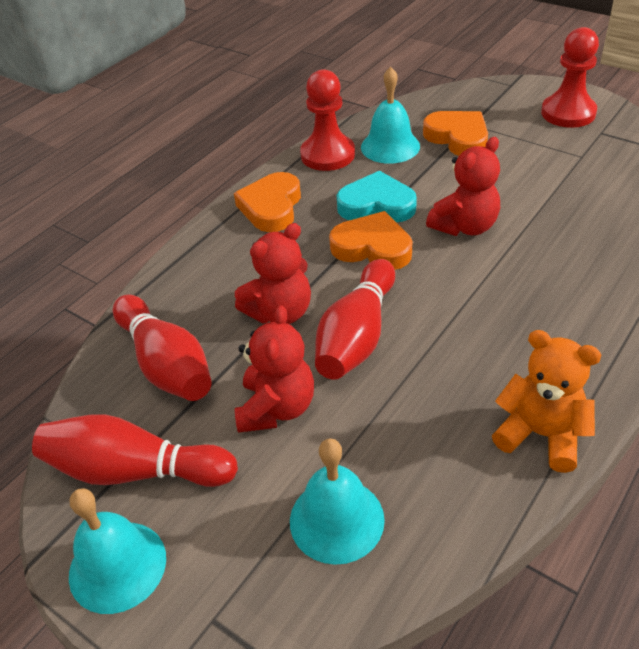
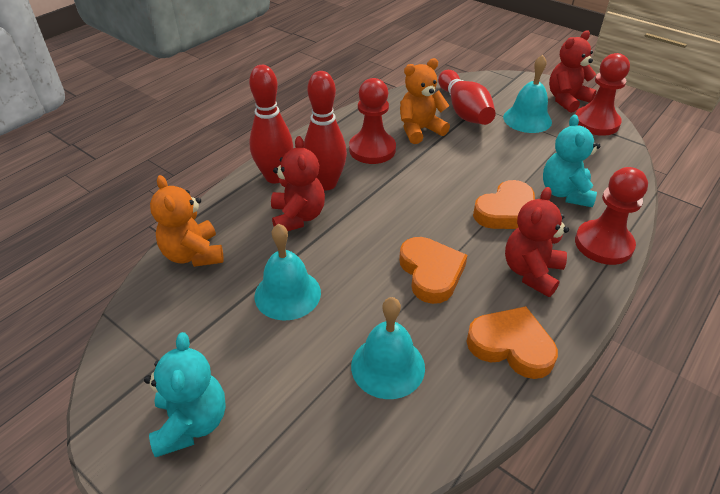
orange teddy bear: 1 -> 2
red pawn: 2 -> 3
turquoise heart: 1 -> 0
turquoise teddy bear: 0 -> 2

